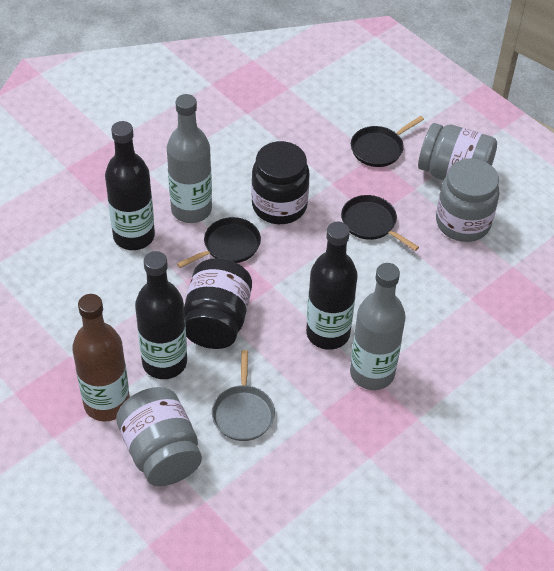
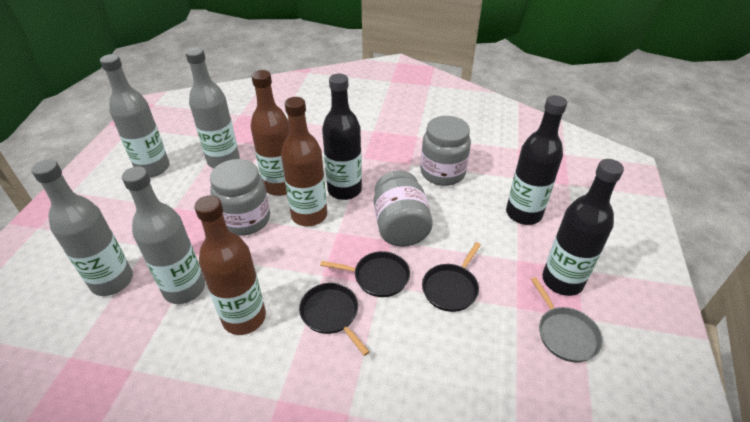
black jar: 2 -> 0
brown bottle: 1 -> 3
grey bottle: 2 -> 4

